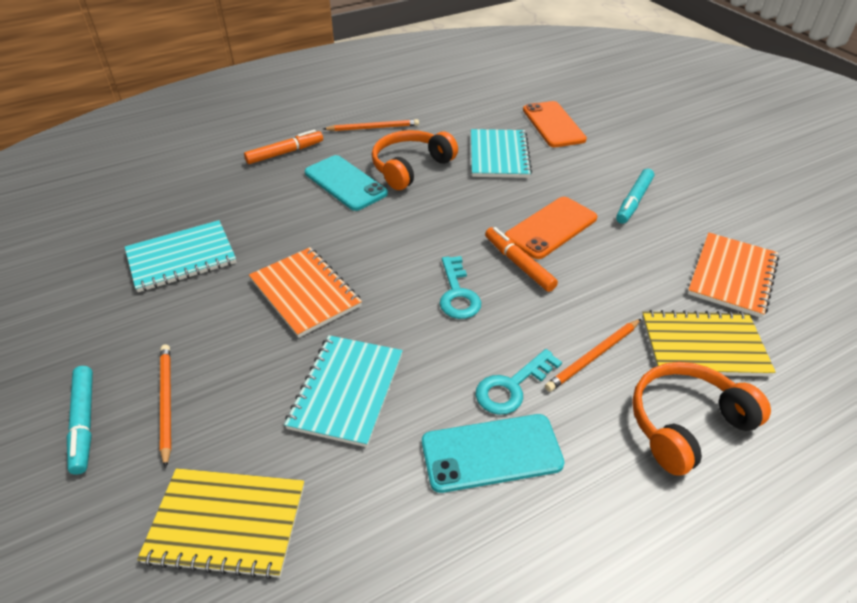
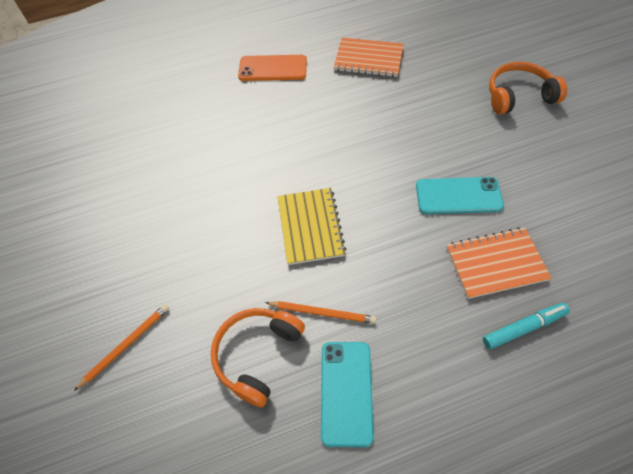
orange marker: 2 -> 0
orange pencil: 3 -> 2
orange phone: 2 -> 1
turquoise key: 2 -> 0
turquoise marker: 2 -> 1
turquoise notebook: 3 -> 0
yellow notebook: 2 -> 1

